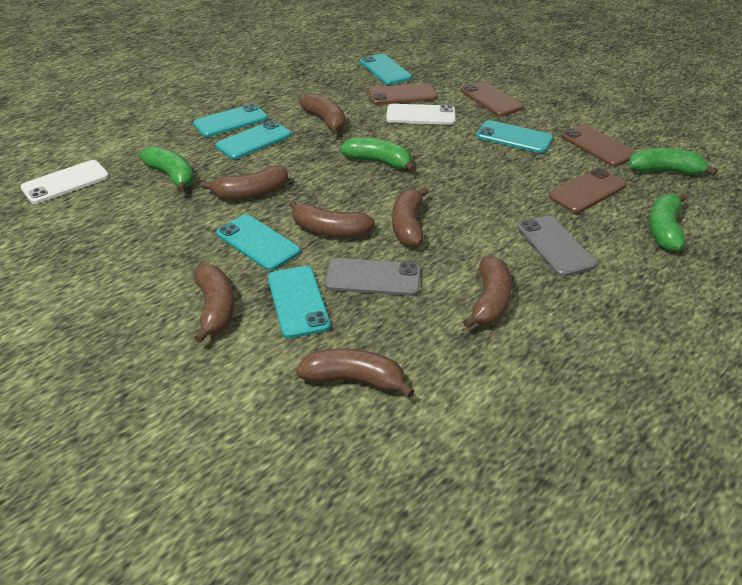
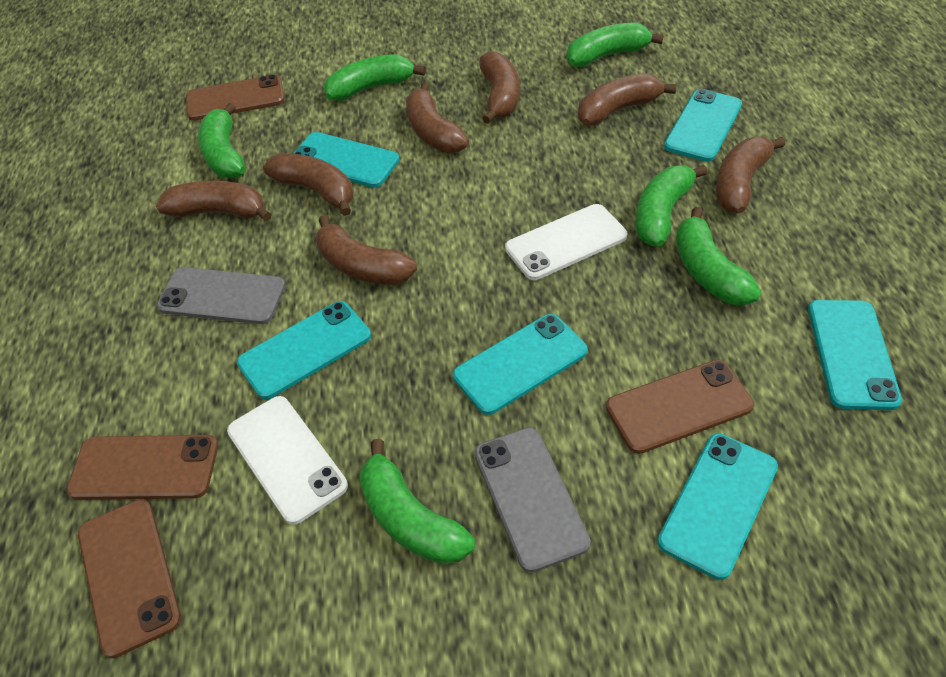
green banana: 4 -> 6

